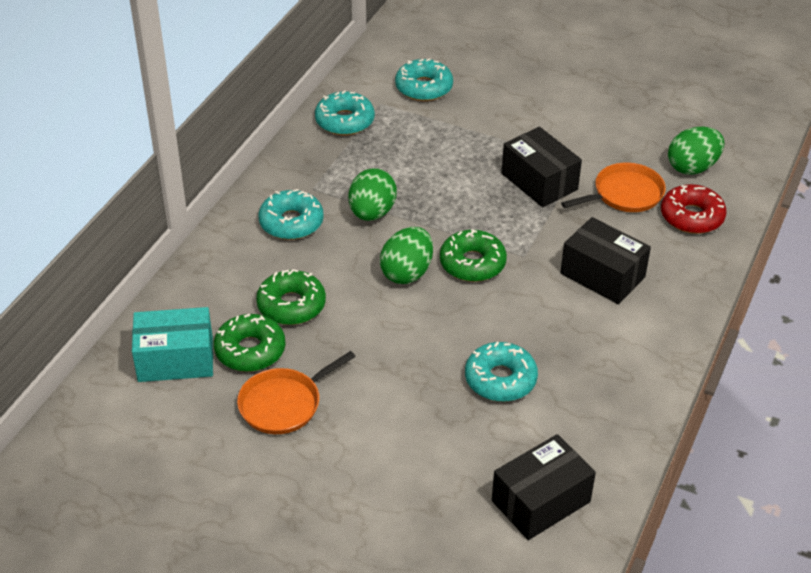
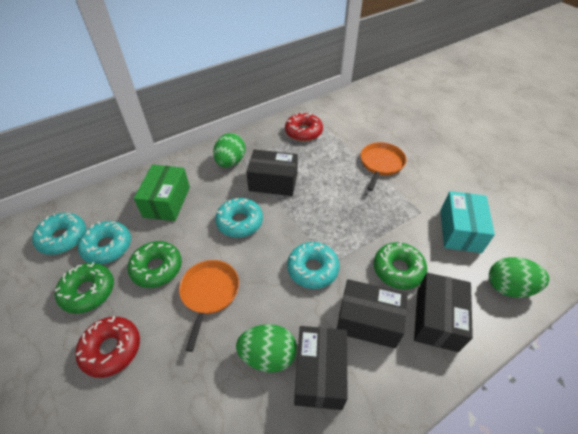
black box: 3 -> 4
green box: 0 -> 1
red donut: 1 -> 2

